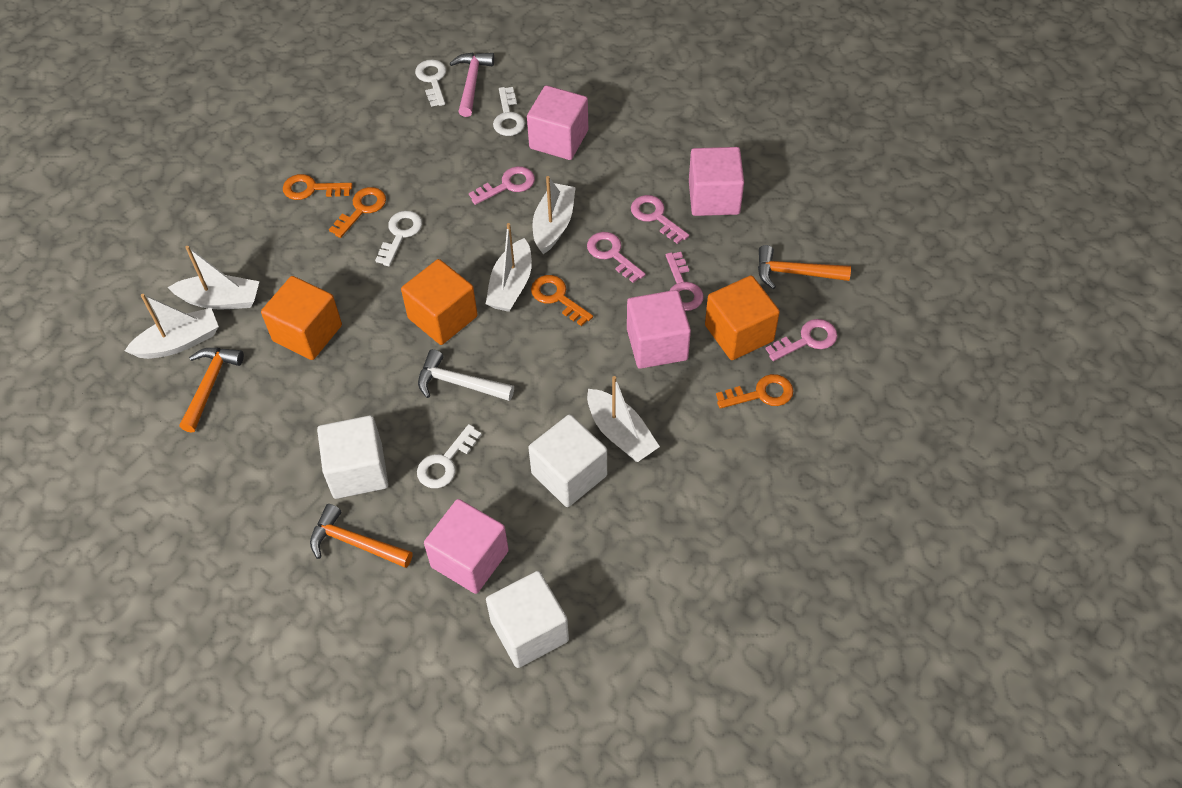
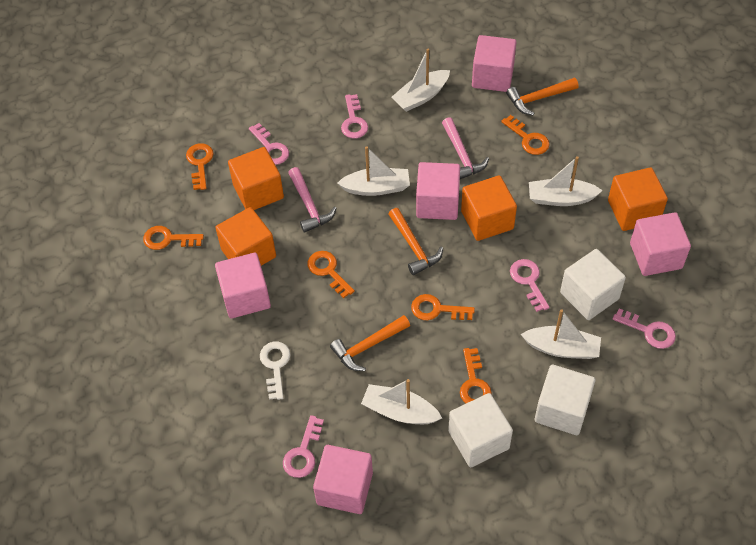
orange cube: 3 -> 4
orange key: 4 -> 6
pink cube: 4 -> 5
pink hammer: 1 -> 2
white hammer: 1 -> 0
white key: 4 -> 1

